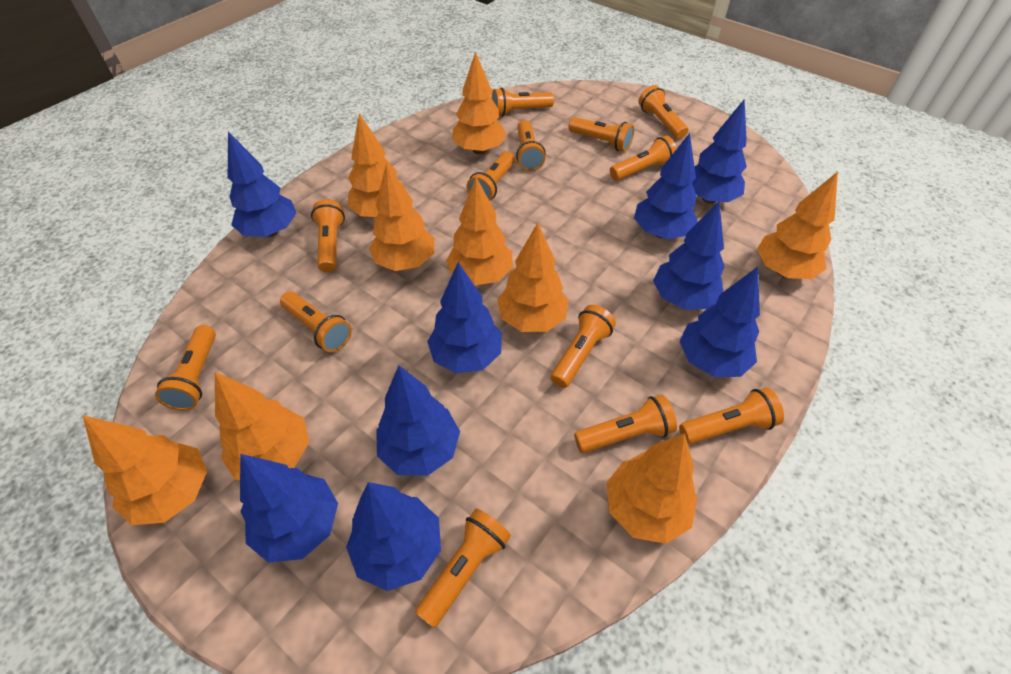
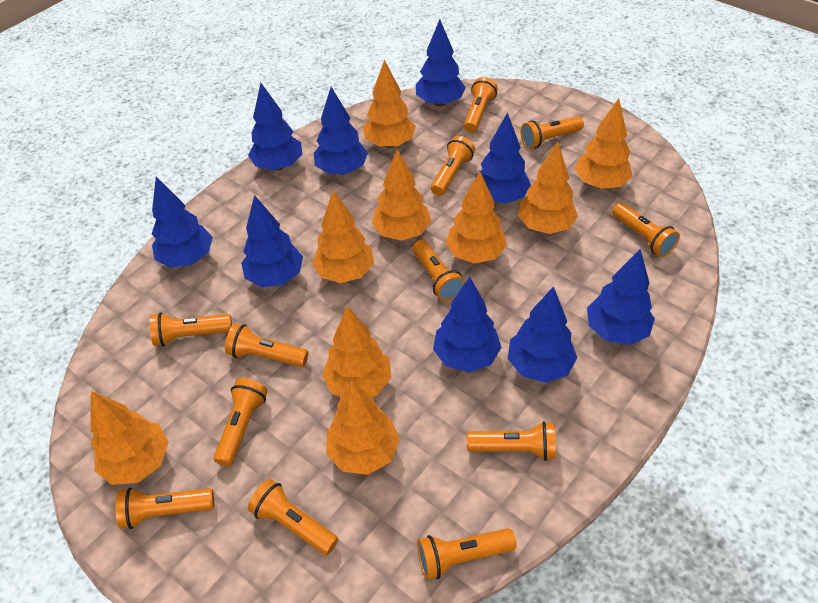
orange flashlight: 13 -> 12

